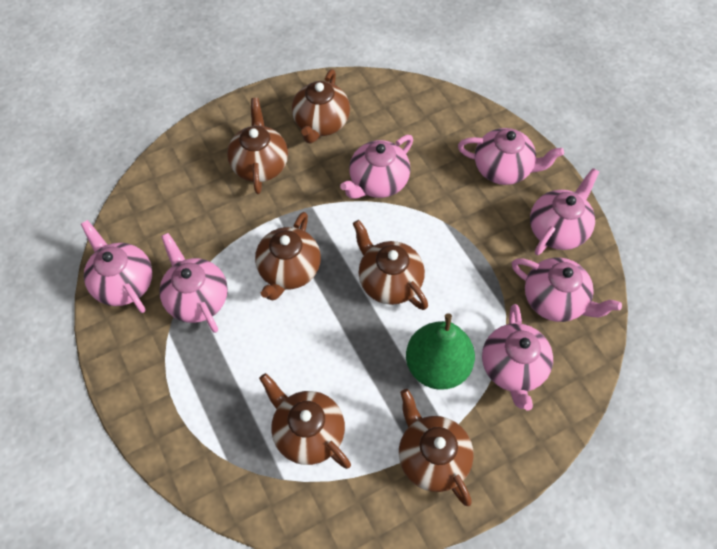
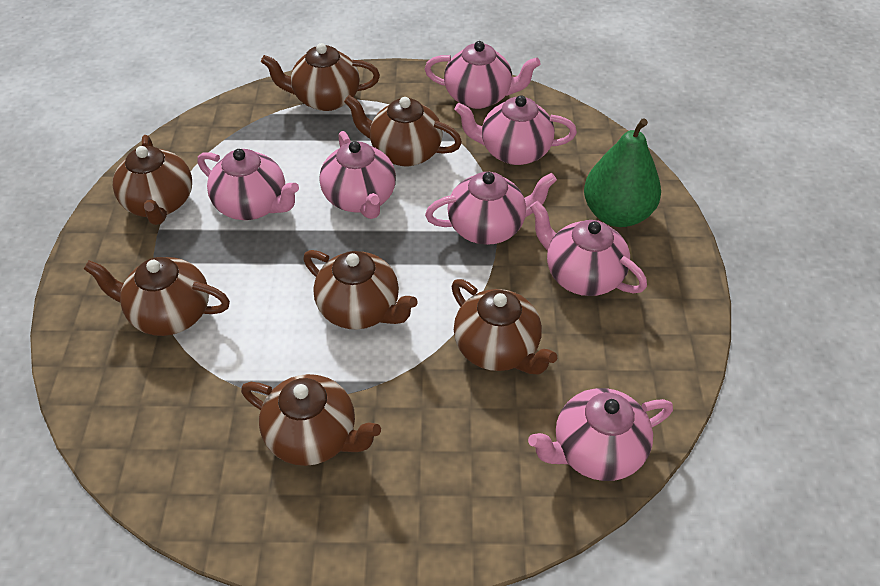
brown teapot: 6 -> 7

